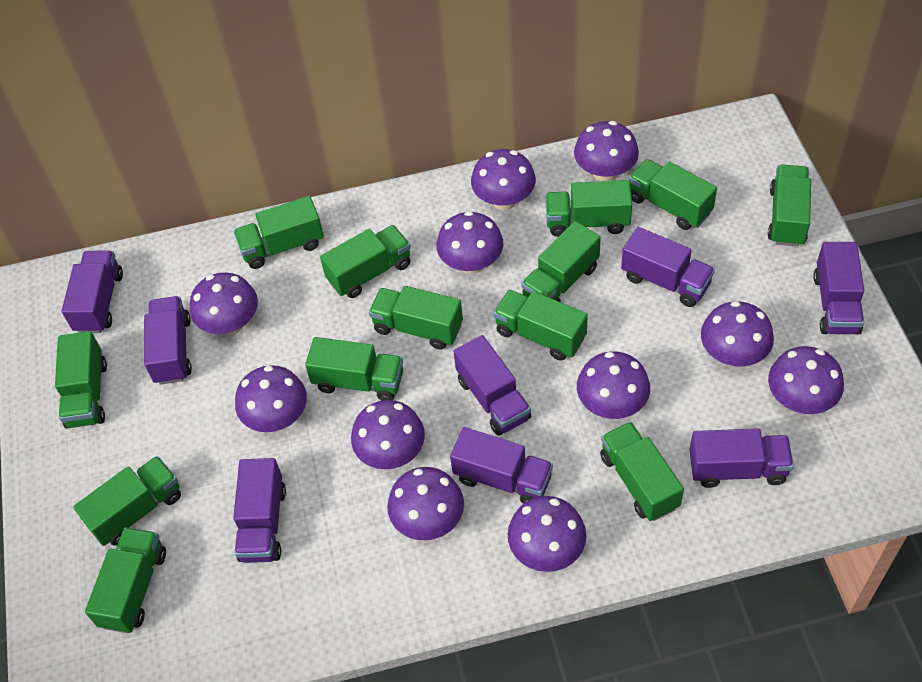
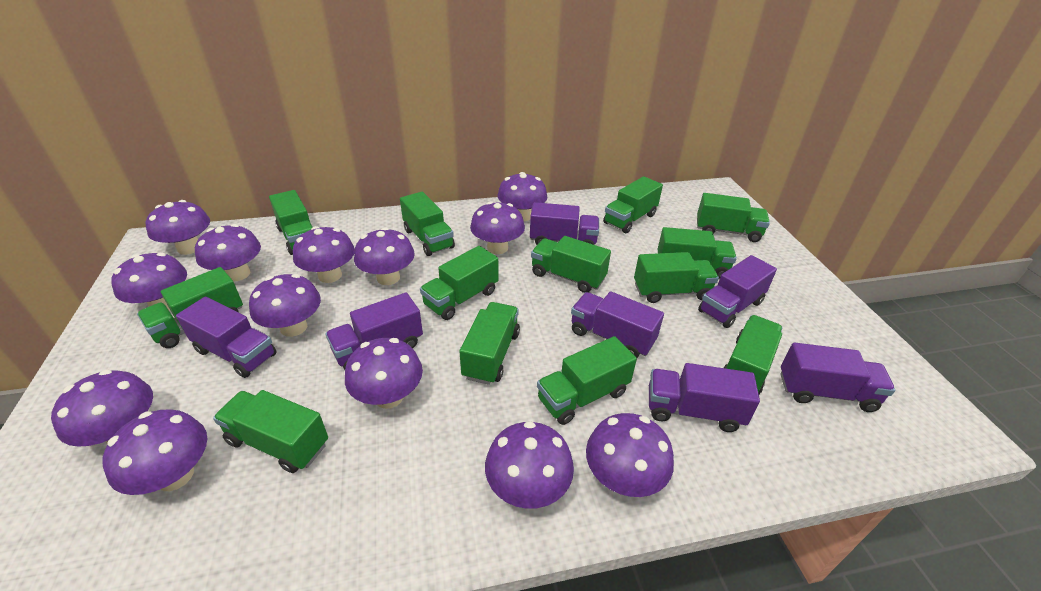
purple mushroom: 11 -> 13
purple truck: 8 -> 7

